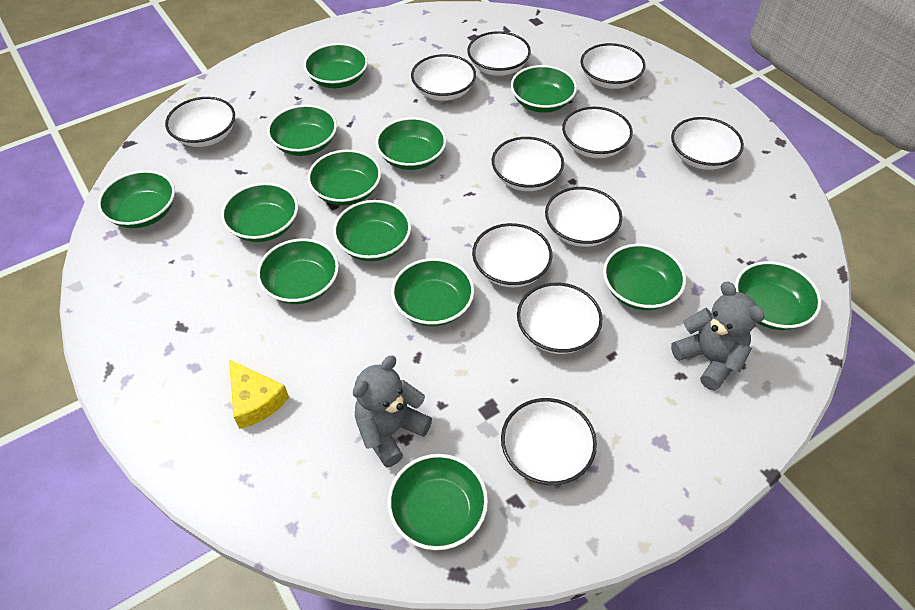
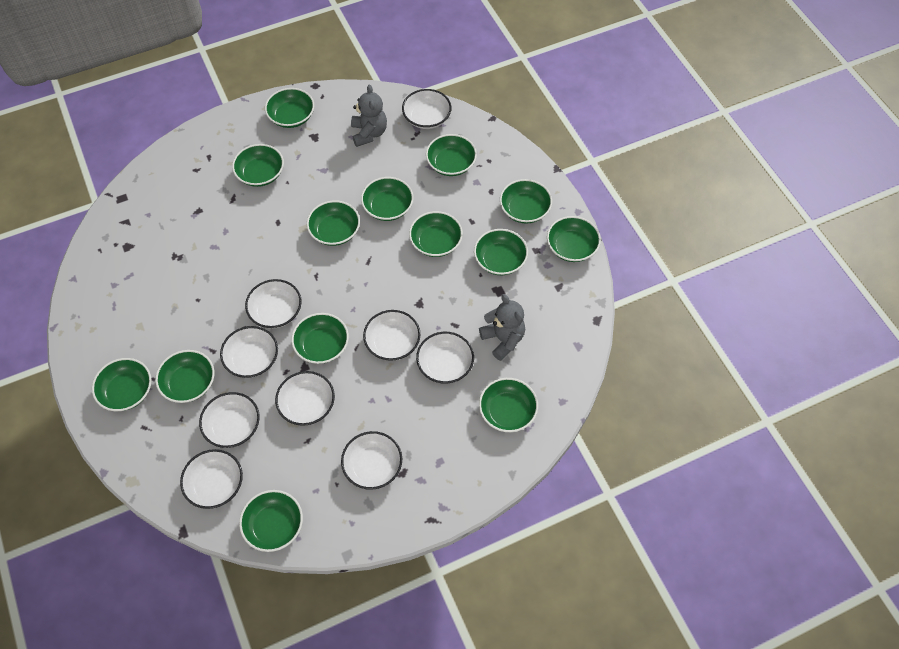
green bowl: 13 -> 14
white bowl: 11 -> 9
yellow cheese: 1 -> 0

